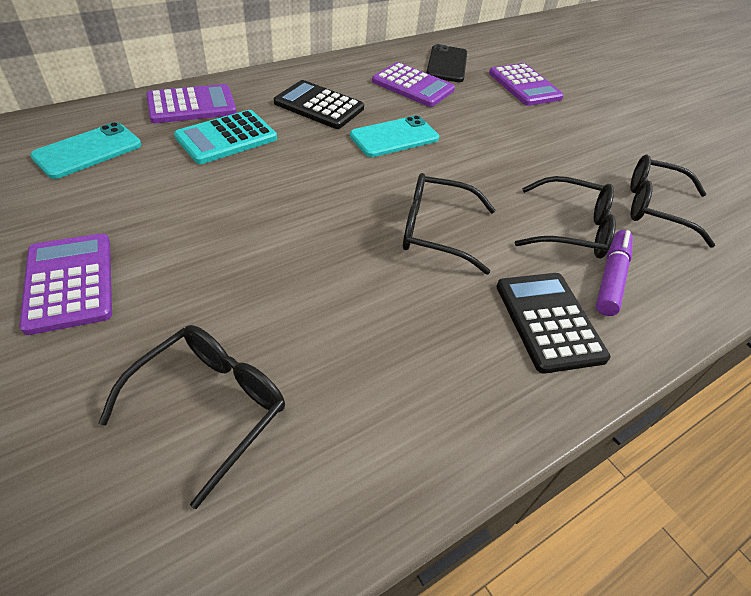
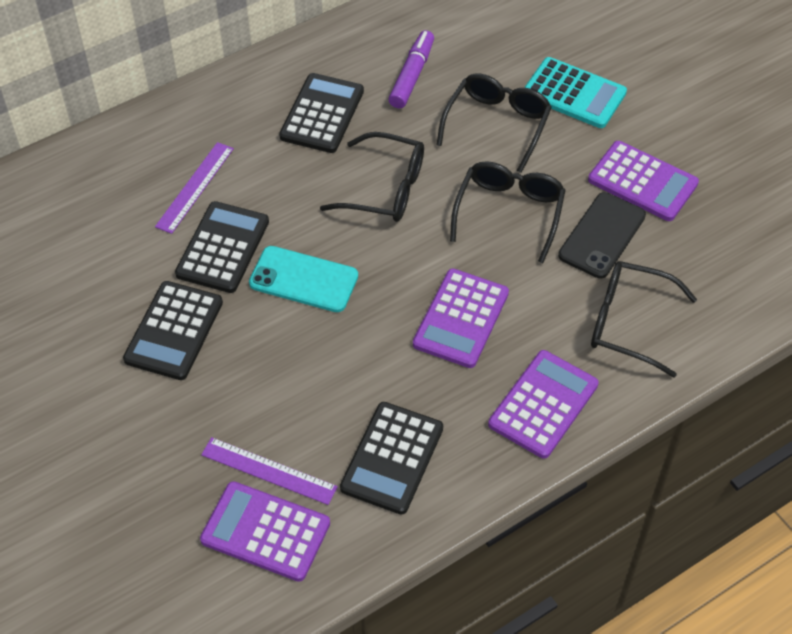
black calculator: 2 -> 4
purple ruler: 0 -> 2
turquoise phone: 2 -> 1

